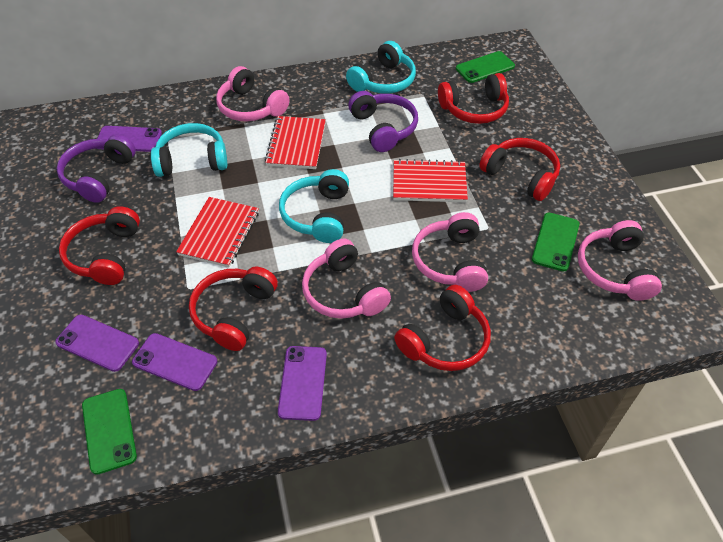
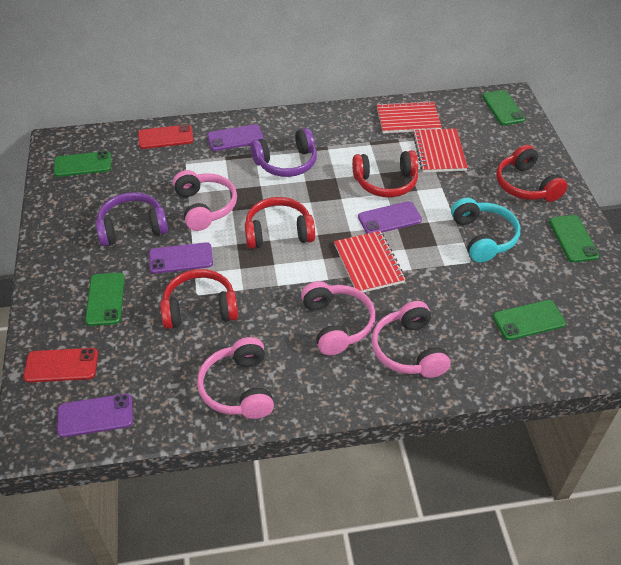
green phone: 3 -> 5
red headphones: 5 -> 4
red phone: 0 -> 2
turquoise headphones: 3 -> 1

